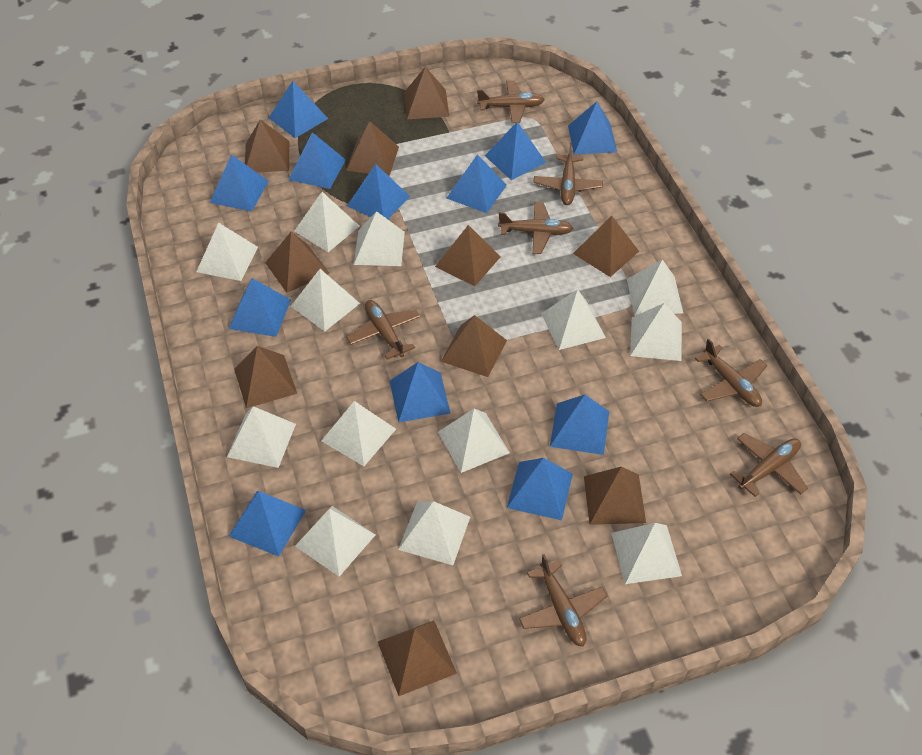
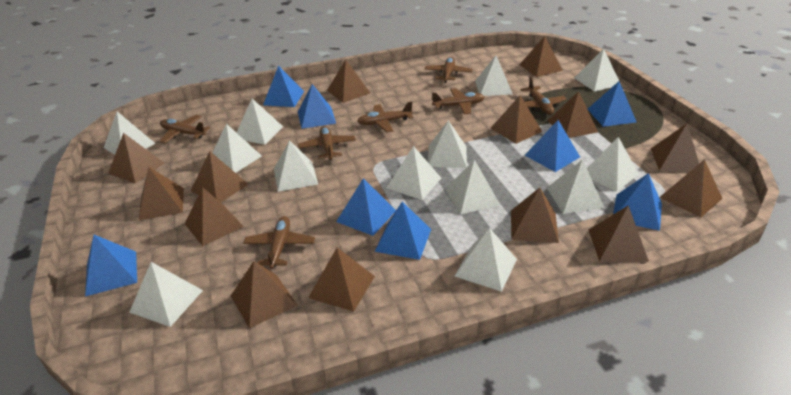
blue pyramid: 12 -> 8
brown pyramid: 10 -> 14

